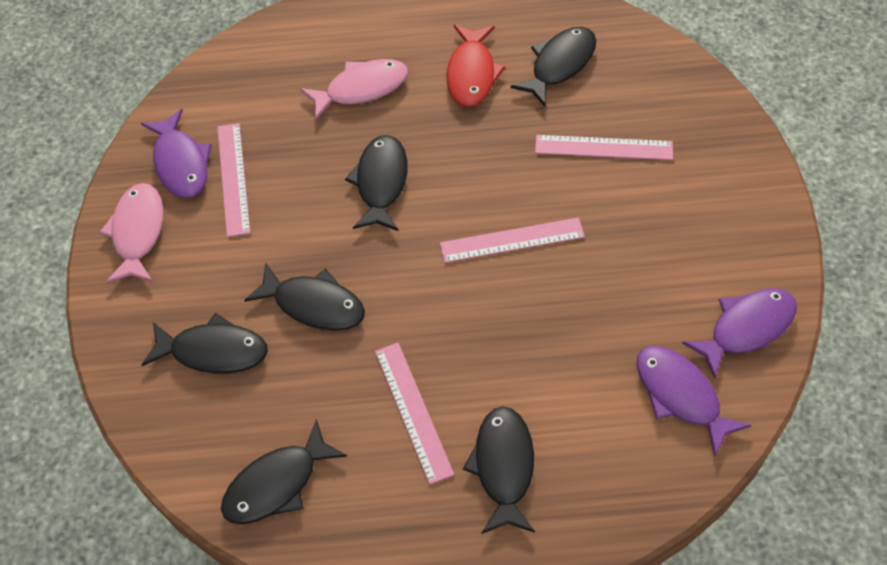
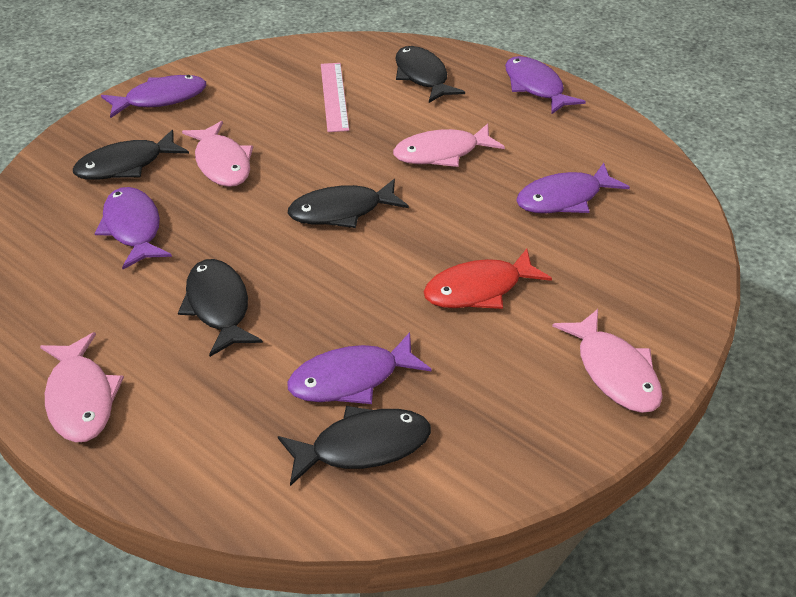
black fish: 6 -> 5
pink fish: 2 -> 4
pink ruler: 4 -> 1
purple fish: 3 -> 5

